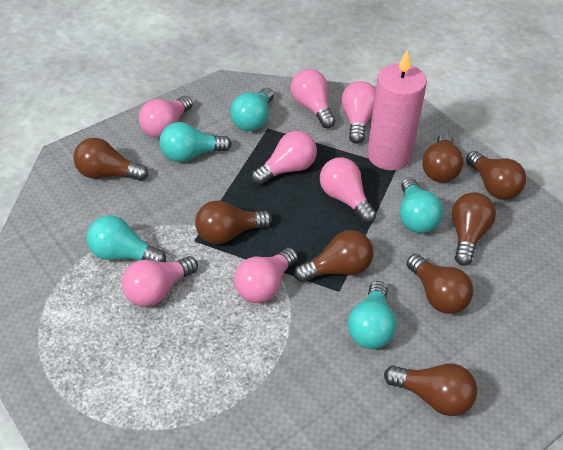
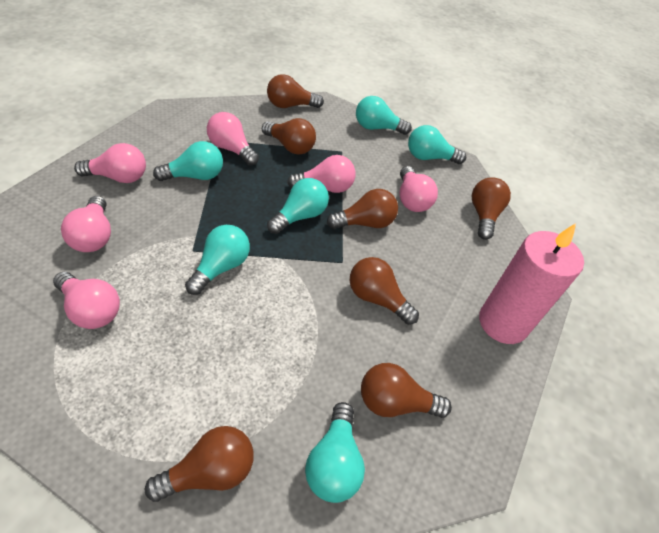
brown light bulb: 8 -> 7
pink light bulb: 7 -> 6
turquoise light bulb: 5 -> 6

